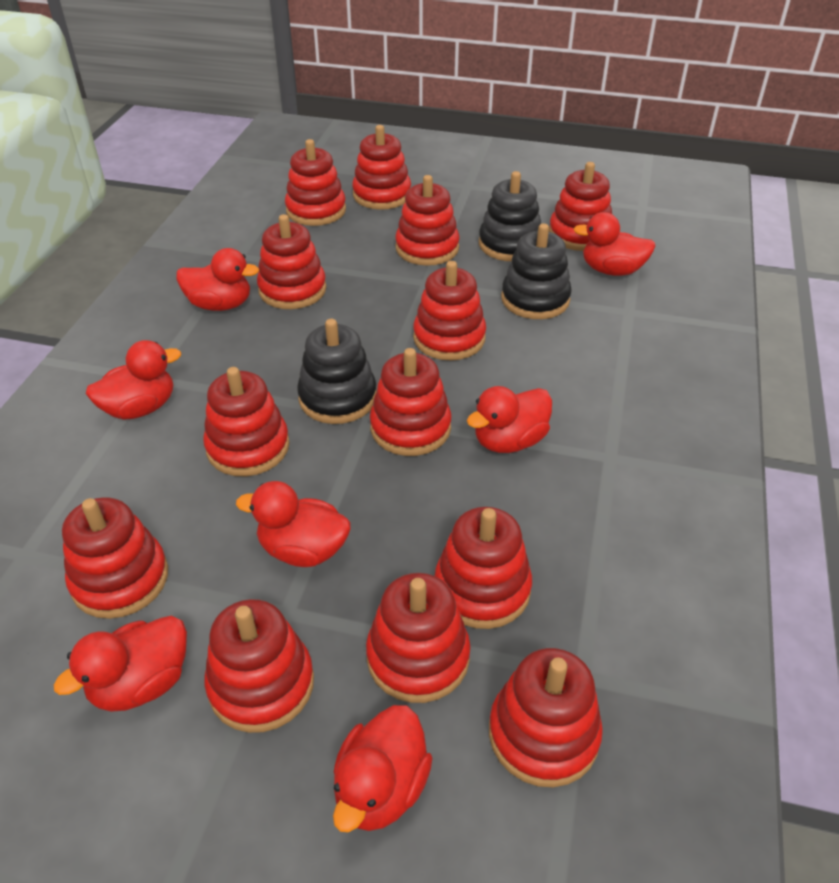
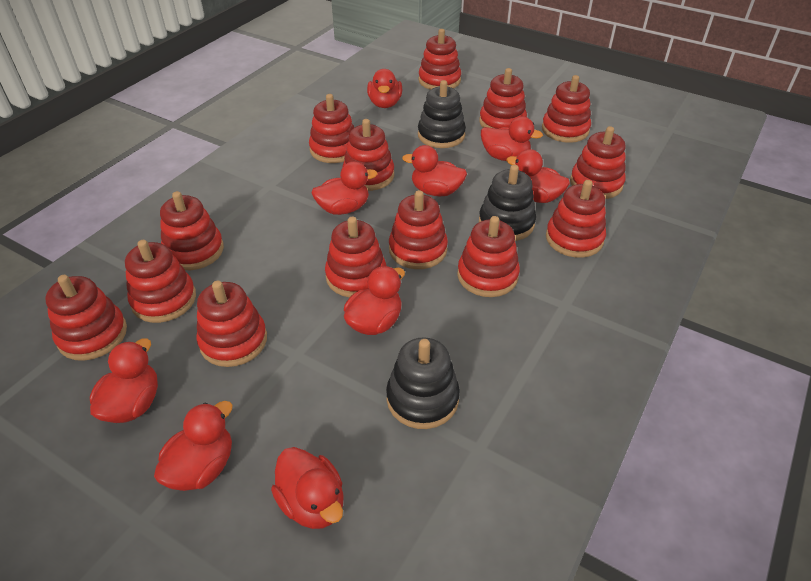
red duck: 7 -> 9
red stacking toy: 13 -> 14

